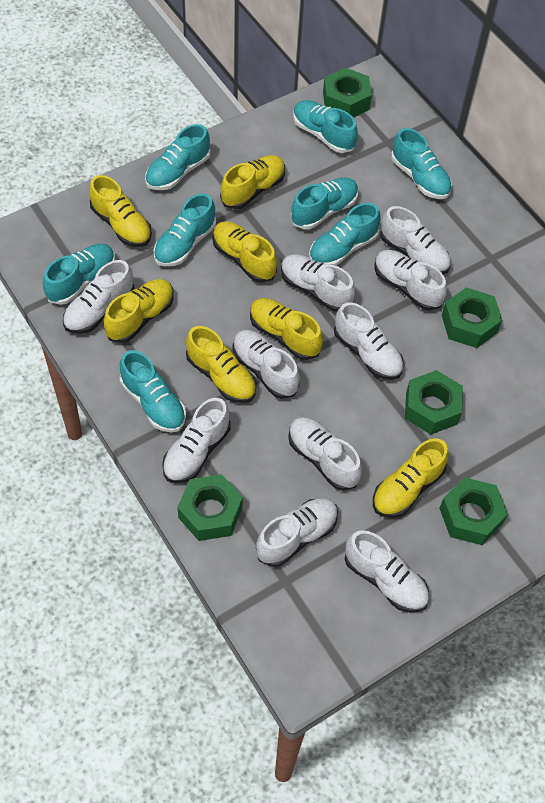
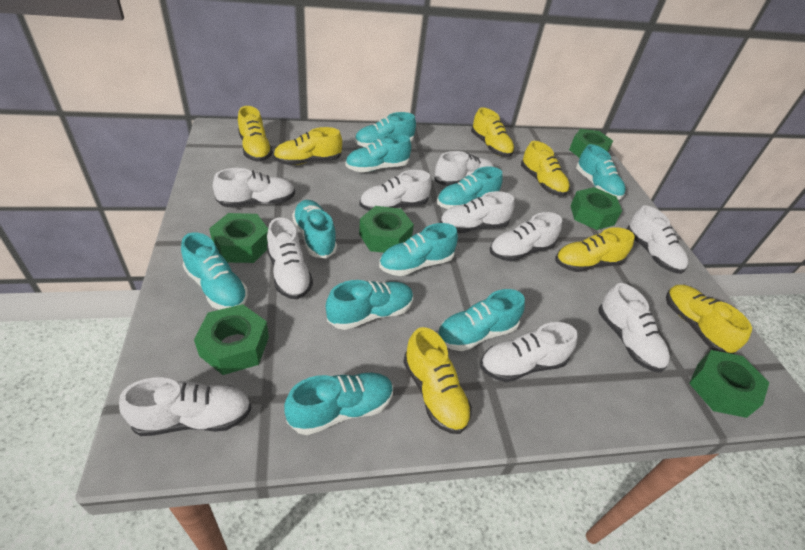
green nut: 5 -> 6
turquoise shoe: 8 -> 10

